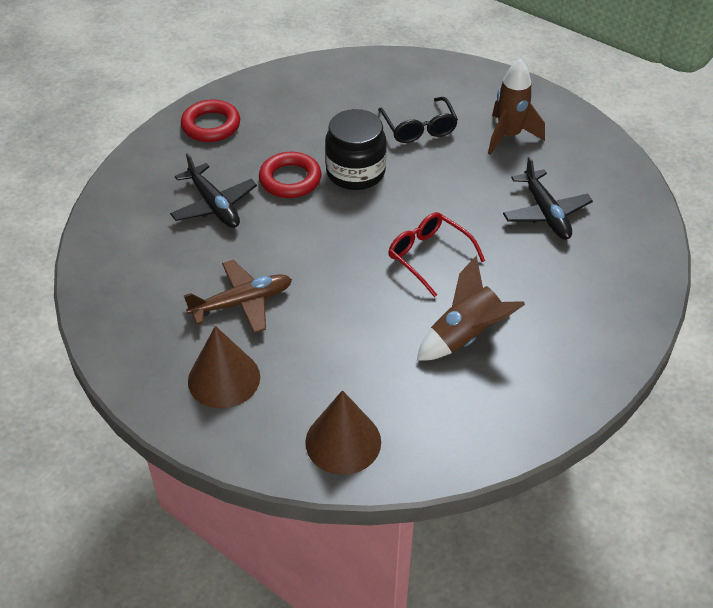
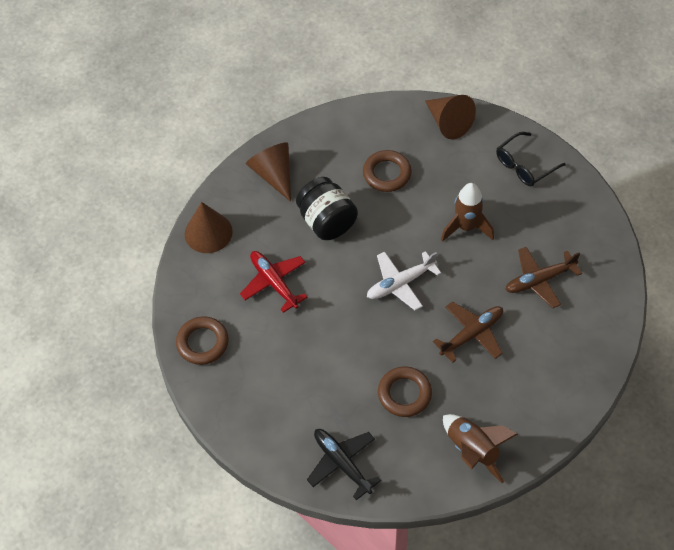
black plane: 2 -> 1
brown cone: 2 -> 3
brown plane: 1 -> 2
brown ring: 0 -> 3
red glasses: 1 -> 0
red plane: 0 -> 1
red ring: 2 -> 0
white plane: 0 -> 1

